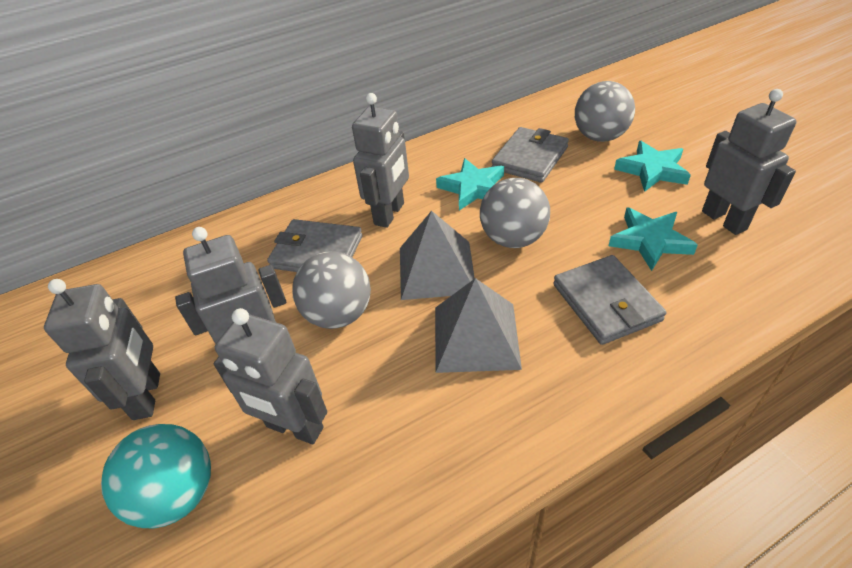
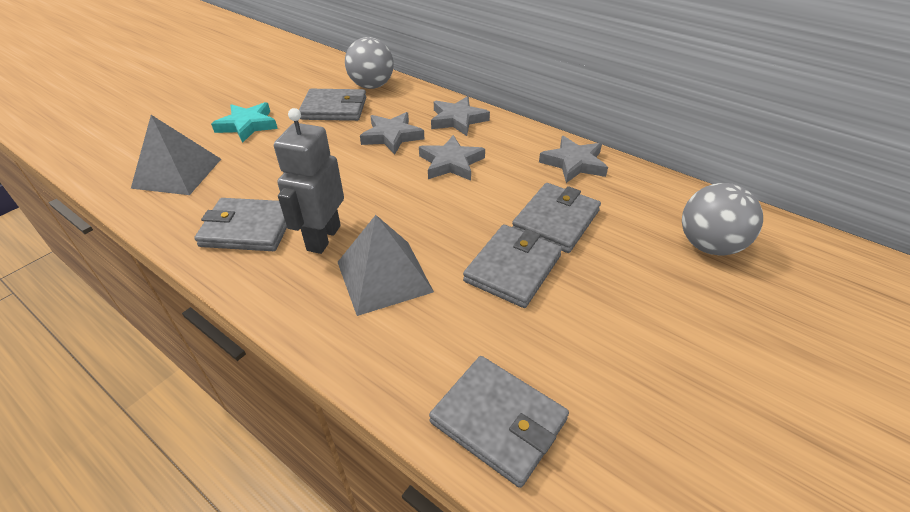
grey ball: 3 -> 2
grey robot: 5 -> 1
grey star: 0 -> 4
grey wallet: 3 -> 5
turquoise ball: 1 -> 0
turquoise star: 3 -> 1

